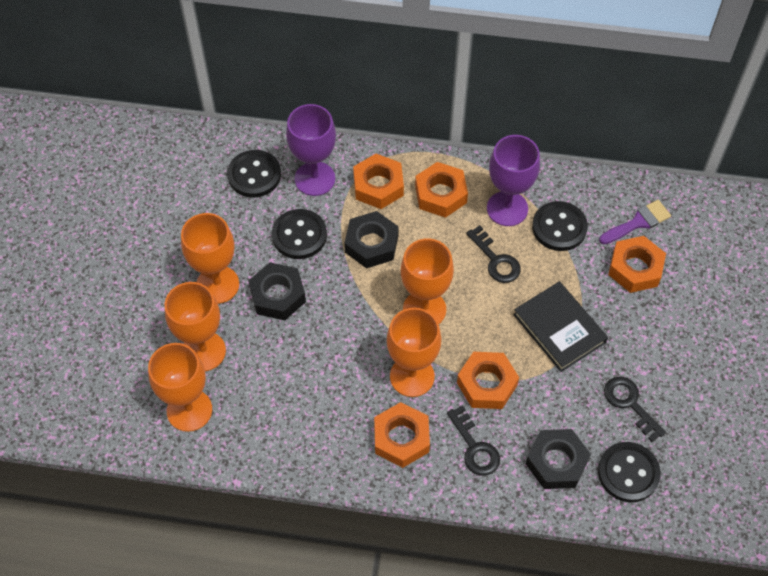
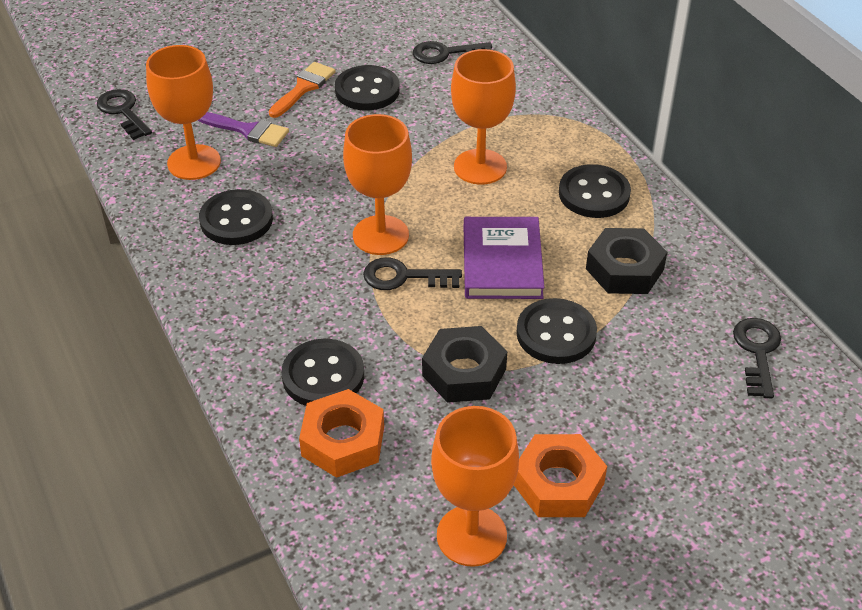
black book: 1 -> 0
black button: 4 -> 5
black key: 3 -> 4
black nut: 3 -> 2
orange brush: 0 -> 1
orange goblet: 5 -> 4
orange nut: 5 -> 2
purple book: 0 -> 1
purple goblet: 2 -> 0

